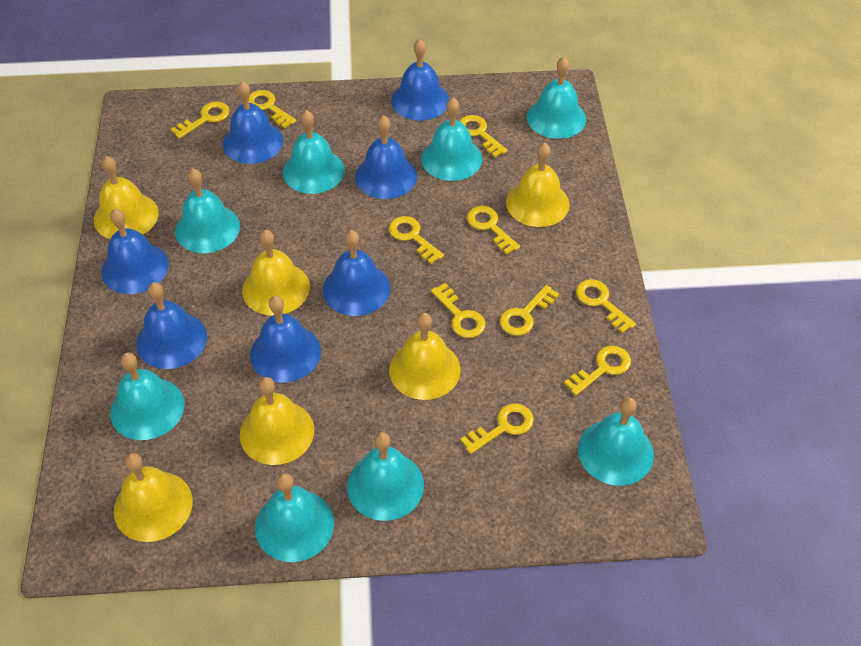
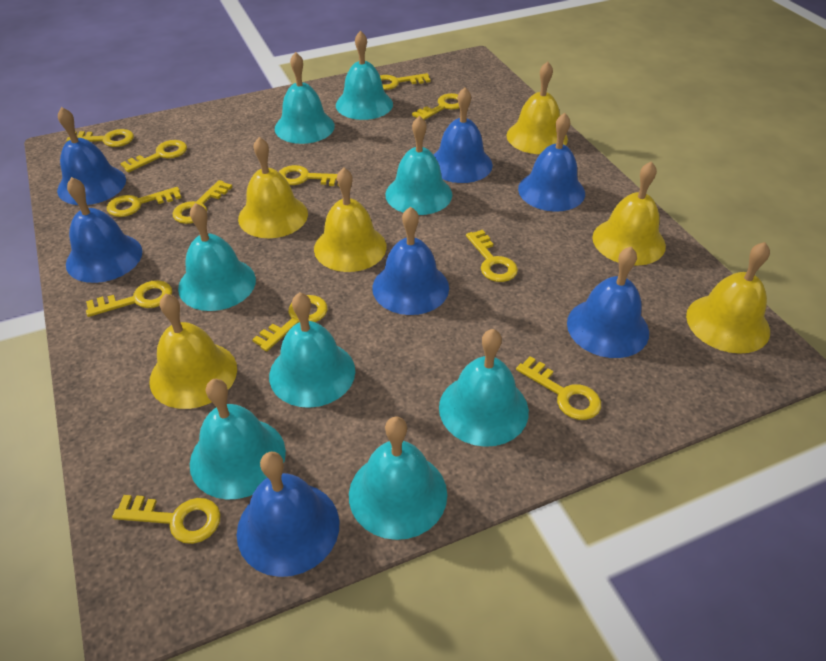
yellow key: 10 -> 12

